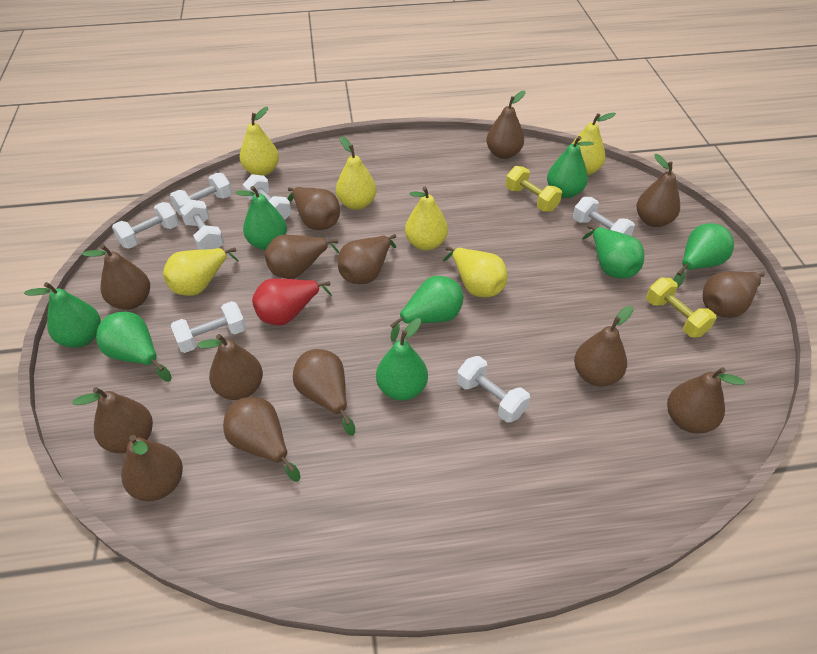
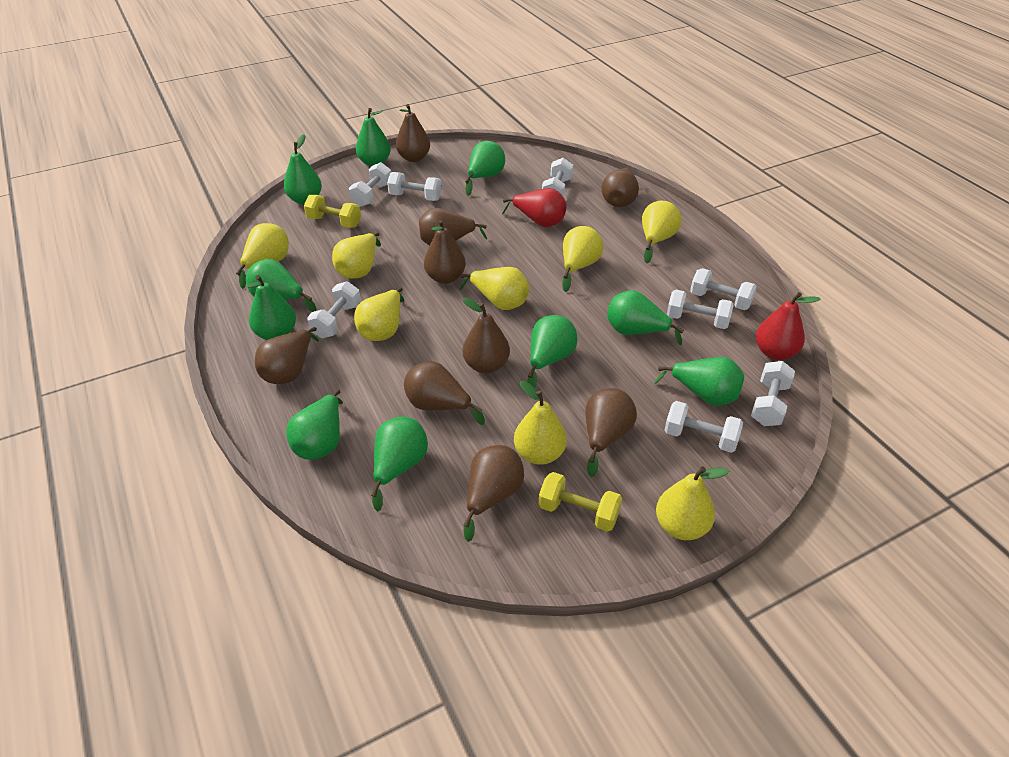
brown pear: 14 -> 9
green pear: 8 -> 10
red pear: 1 -> 2
white dumbbell: 7 -> 8
yellow pear: 6 -> 8

